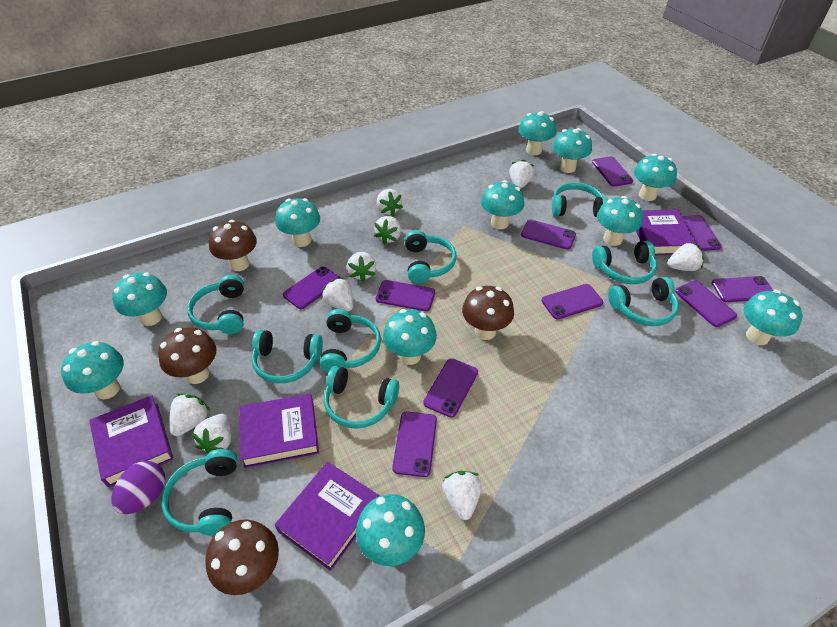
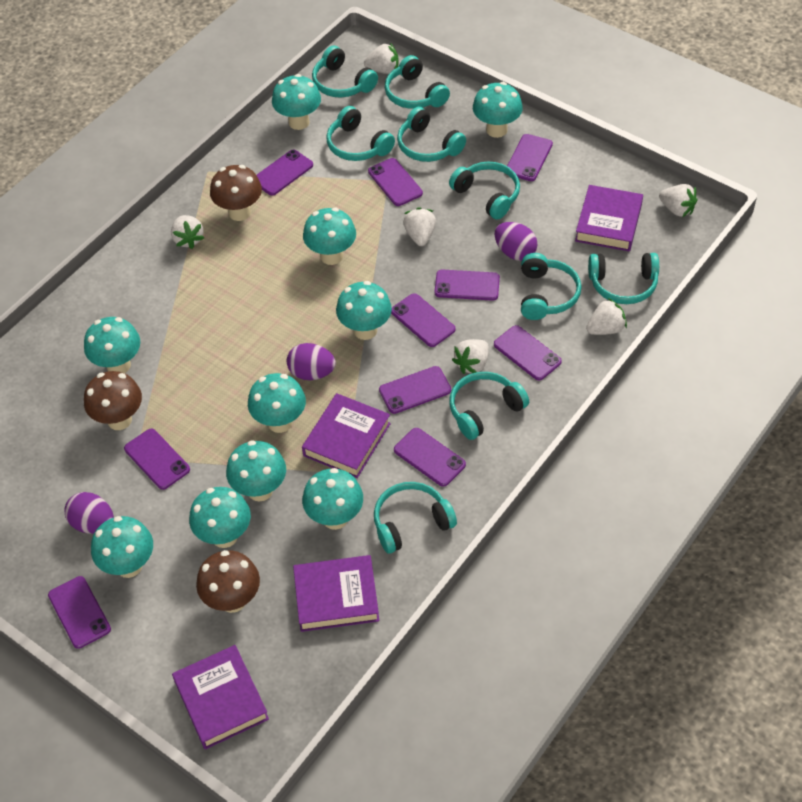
brown mushroom: 4 -> 3
purple egg: 1 -> 3
turquoise mushroom: 11 -> 10
white strawberry: 9 -> 6

